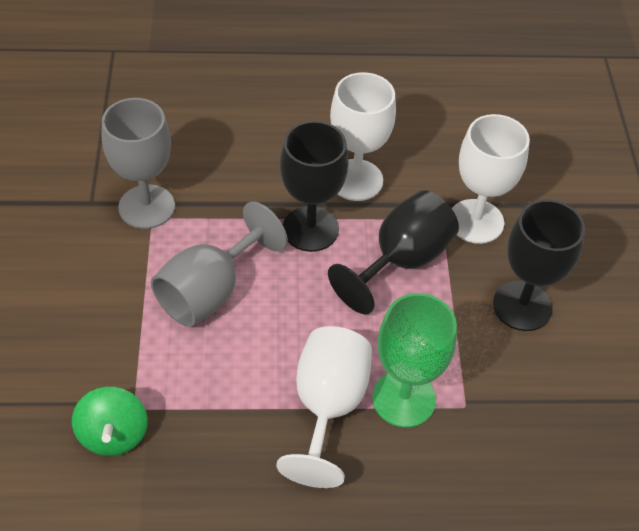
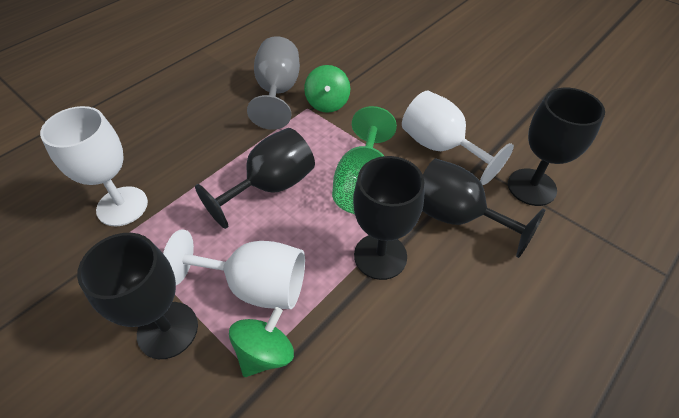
black goblet: 3 -> 5
green spinning top: 1 -> 2
grey goblet: 2 -> 1

